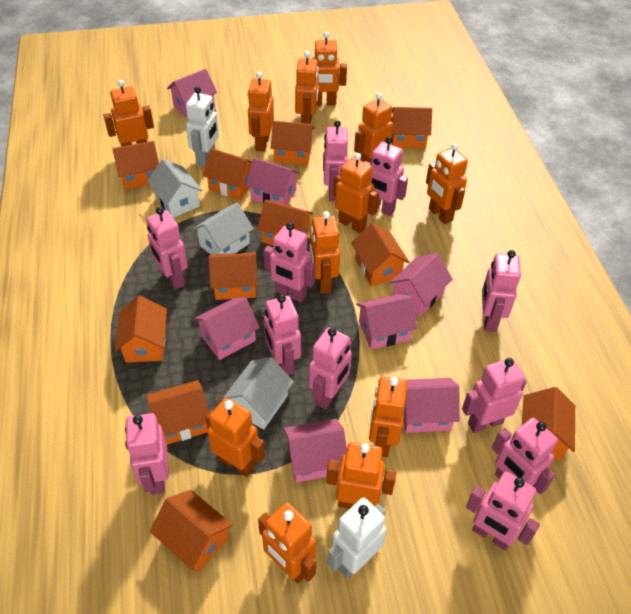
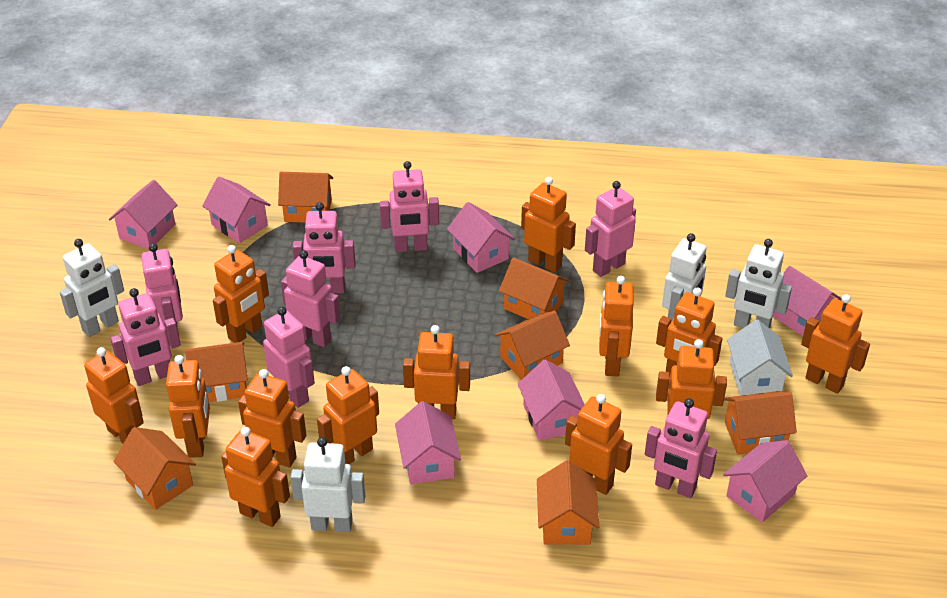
orange house: 11 -> 7
orange robot: 12 -> 13
pink robot: 11 -> 8
white house: 3 -> 1
white robot: 2 -> 4

